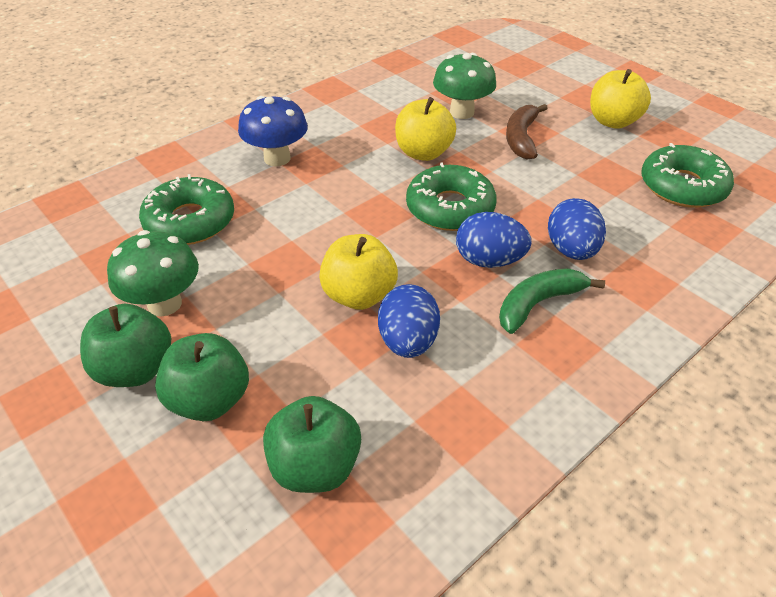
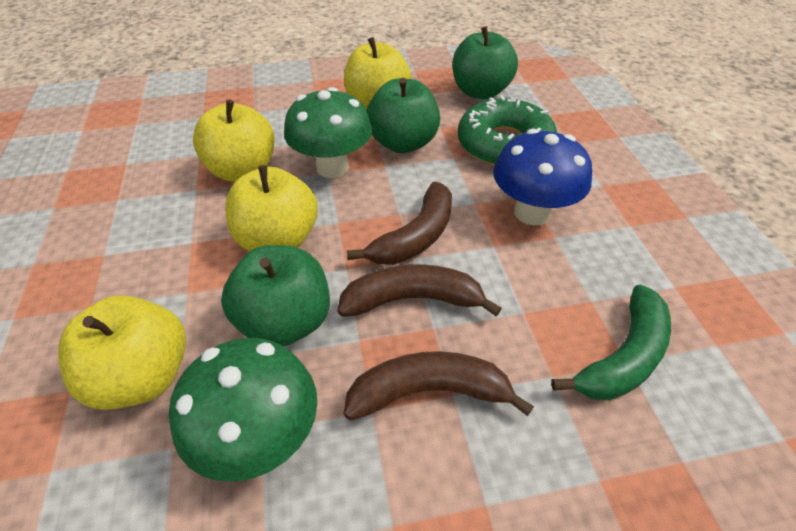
blue egg: 3 -> 0
brown banana: 1 -> 3
green donut: 3 -> 1
yellow apple: 3 -> 4

